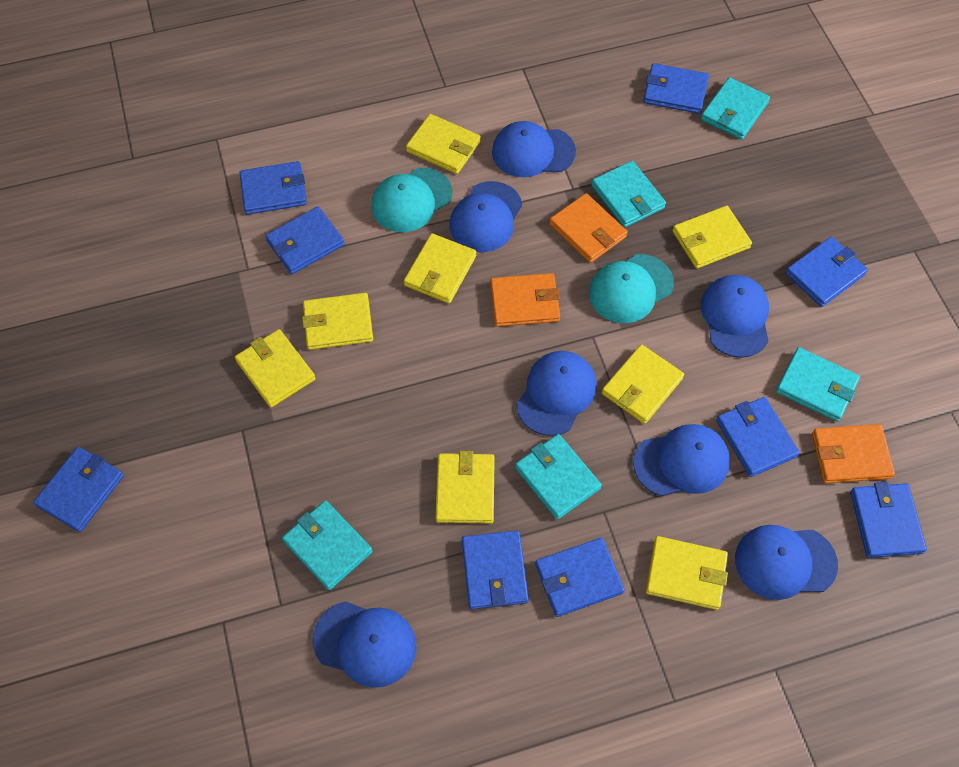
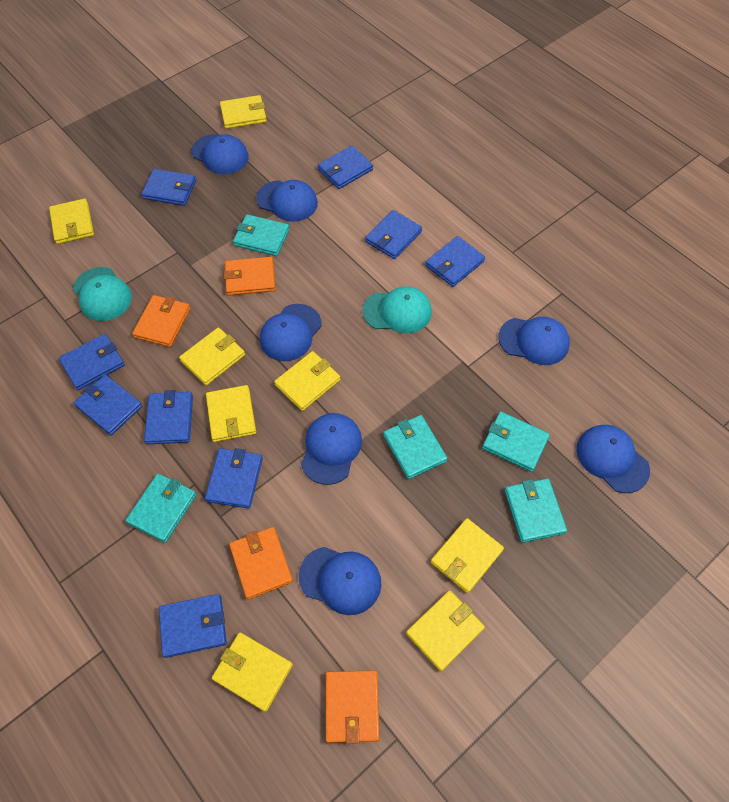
orange wallet: 3 -> 4

